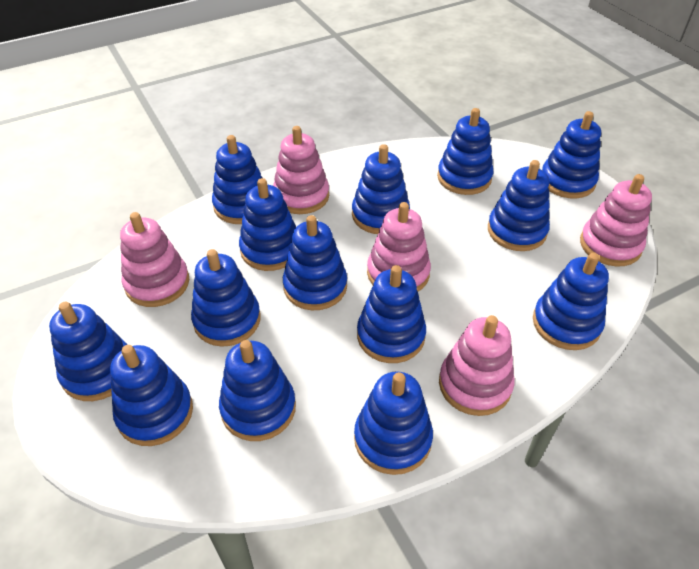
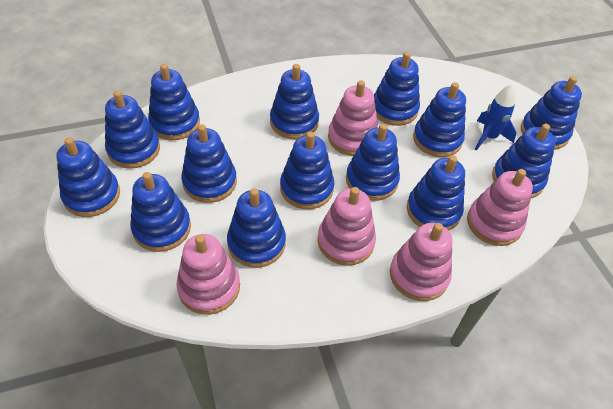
blue rocket: 0 -> 1

